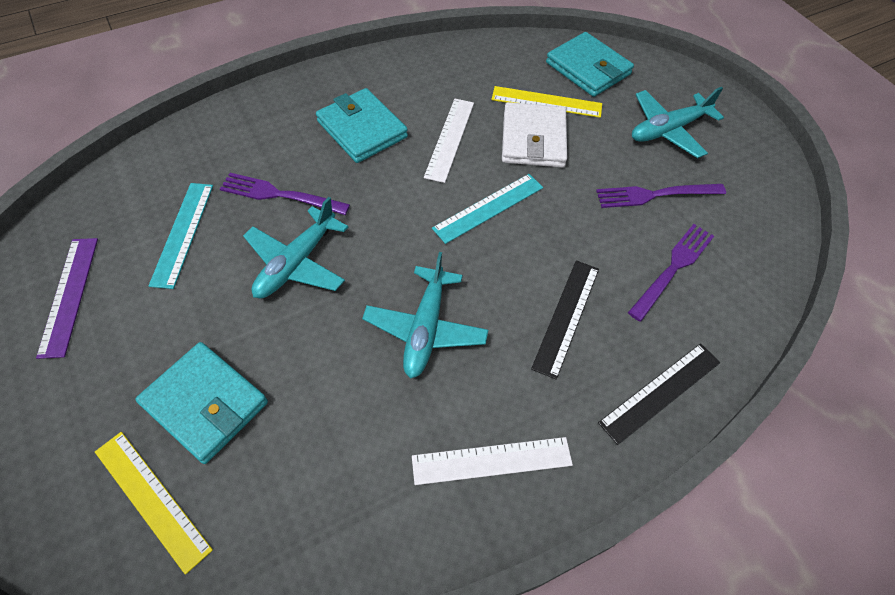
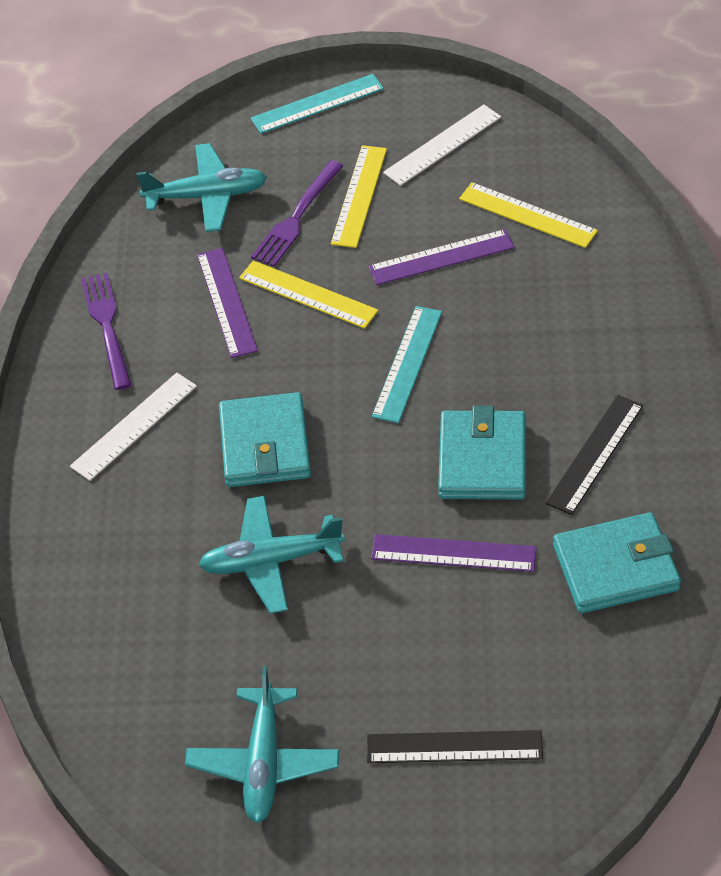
purple fork: 3 -> 2
purple ruler: 1 -> 3
white wallet: 1 -> 0
yellow ruler: 2 -> 3

